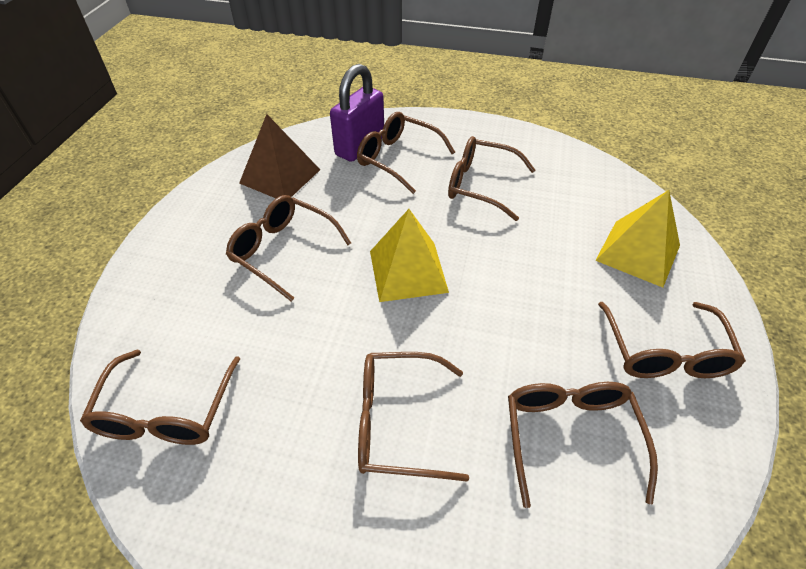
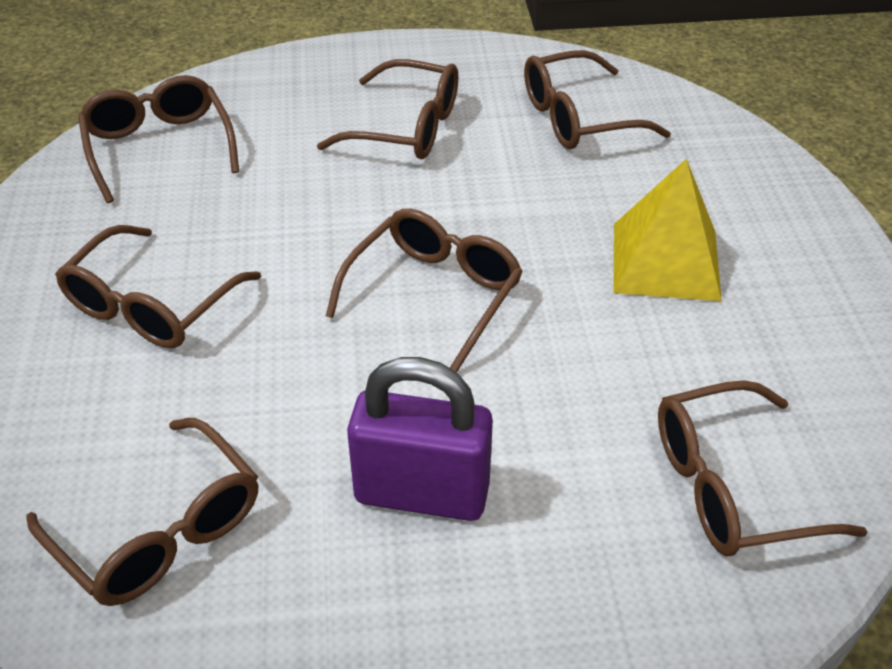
brown pyramid: 1 -> 0
yellow pyramid: 2 -> 1

